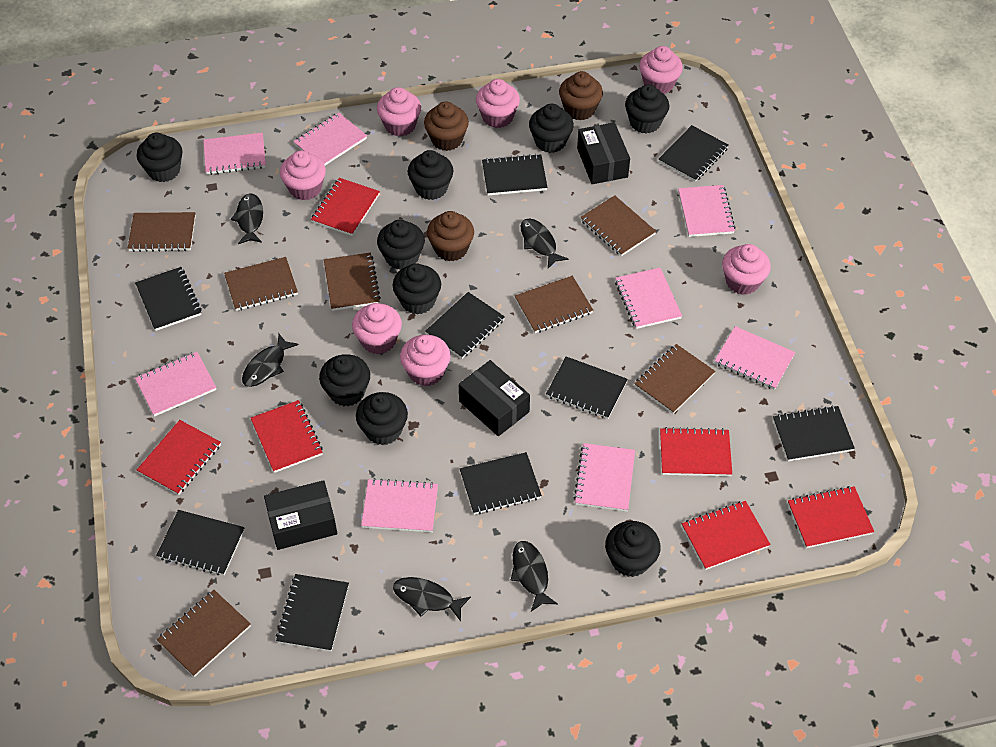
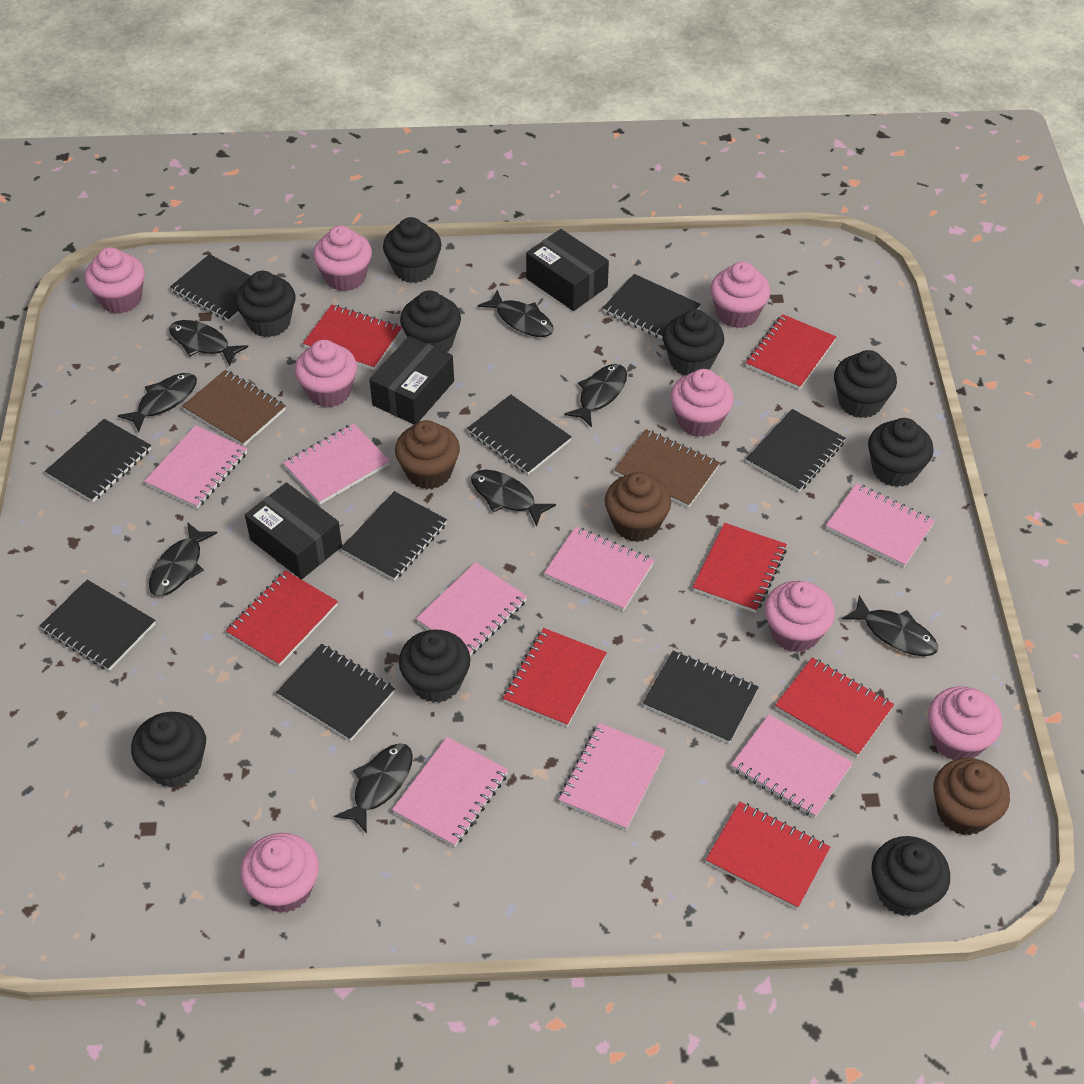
black fish: 5 -> 8
brown notebook: 7 -> 2
pink cupcake: 7 -> 8
red notebook: 6 -> 7

